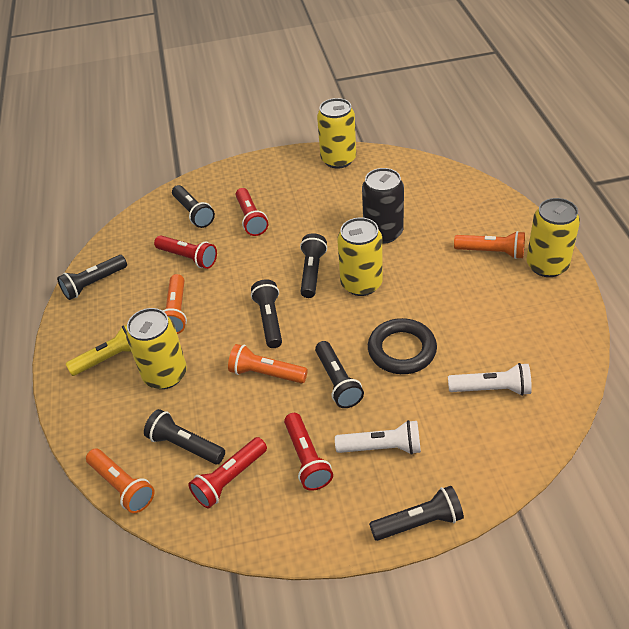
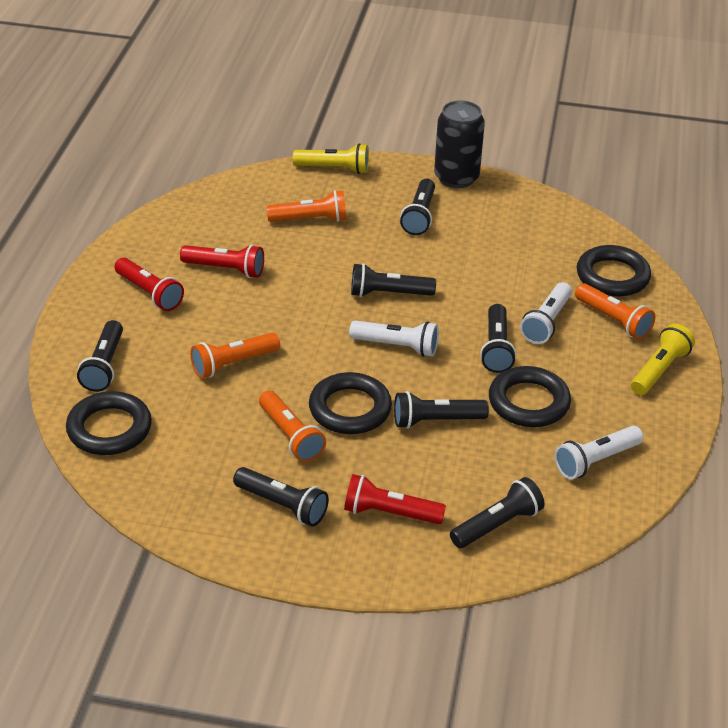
black ring: 1 -> 4
red flashlight: 4 -> 3
white flashlight: 2 -> 3
yellow can: 4 -> 0
yellow flashlight: 1 -> 2

